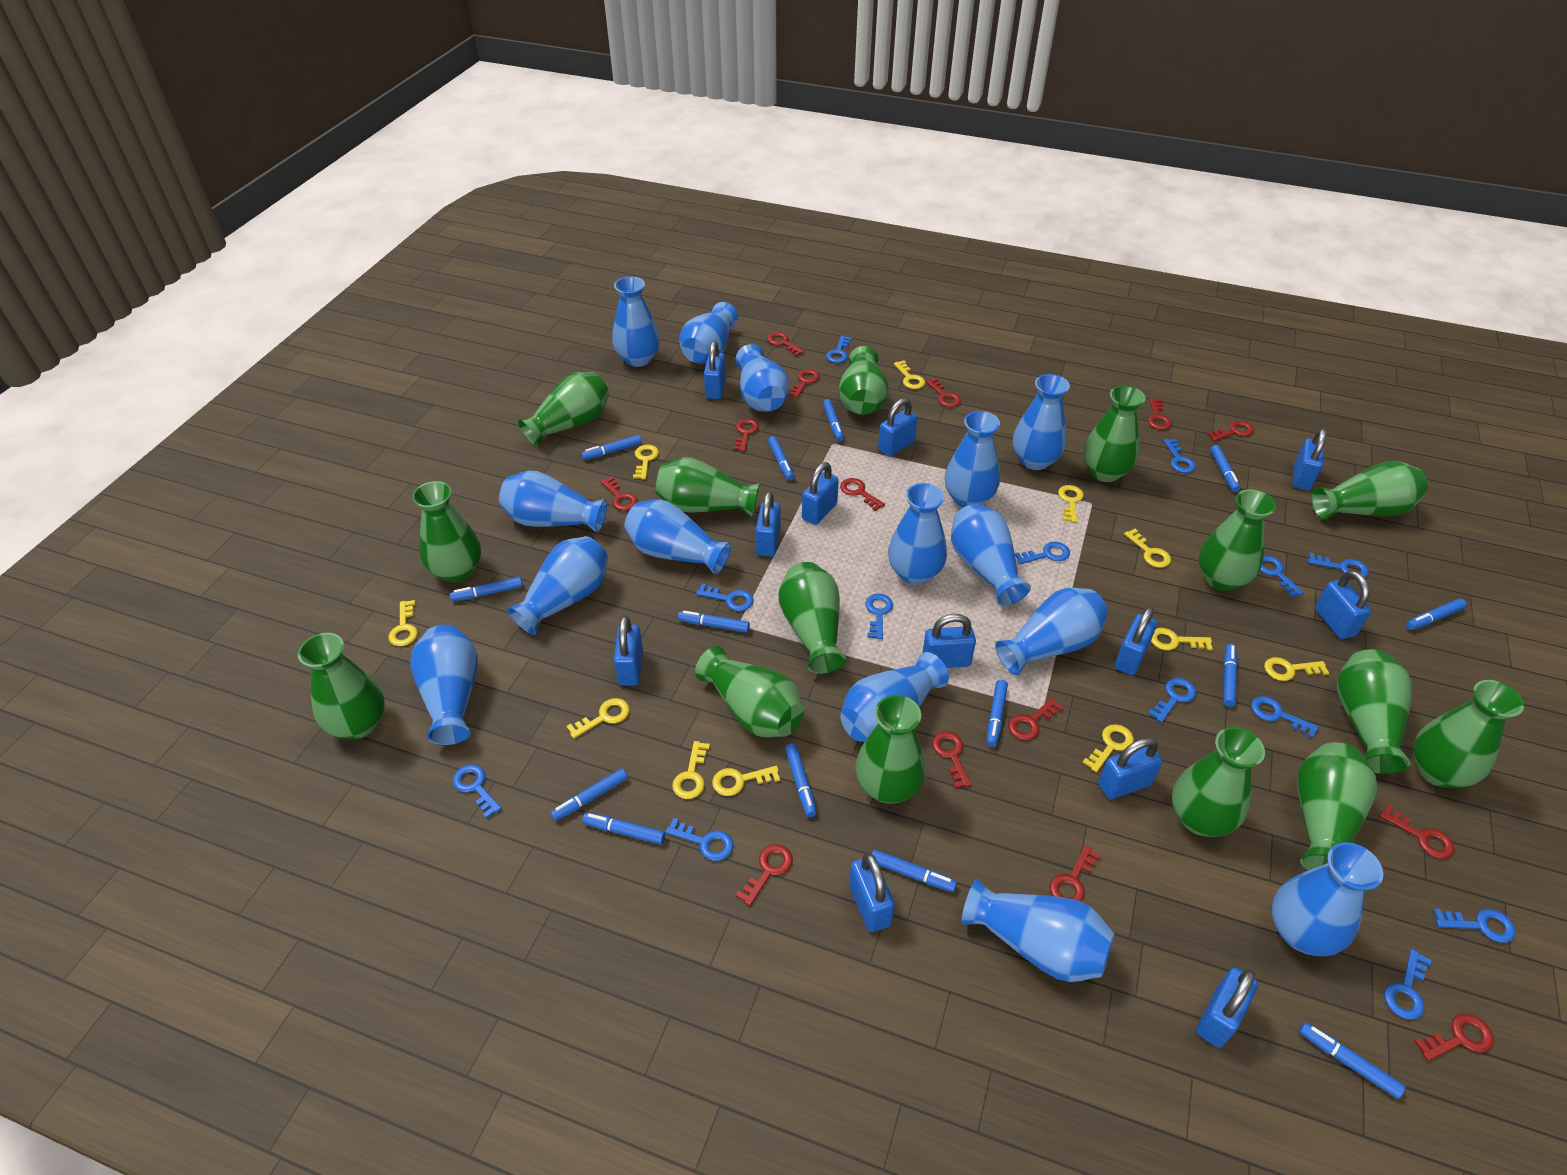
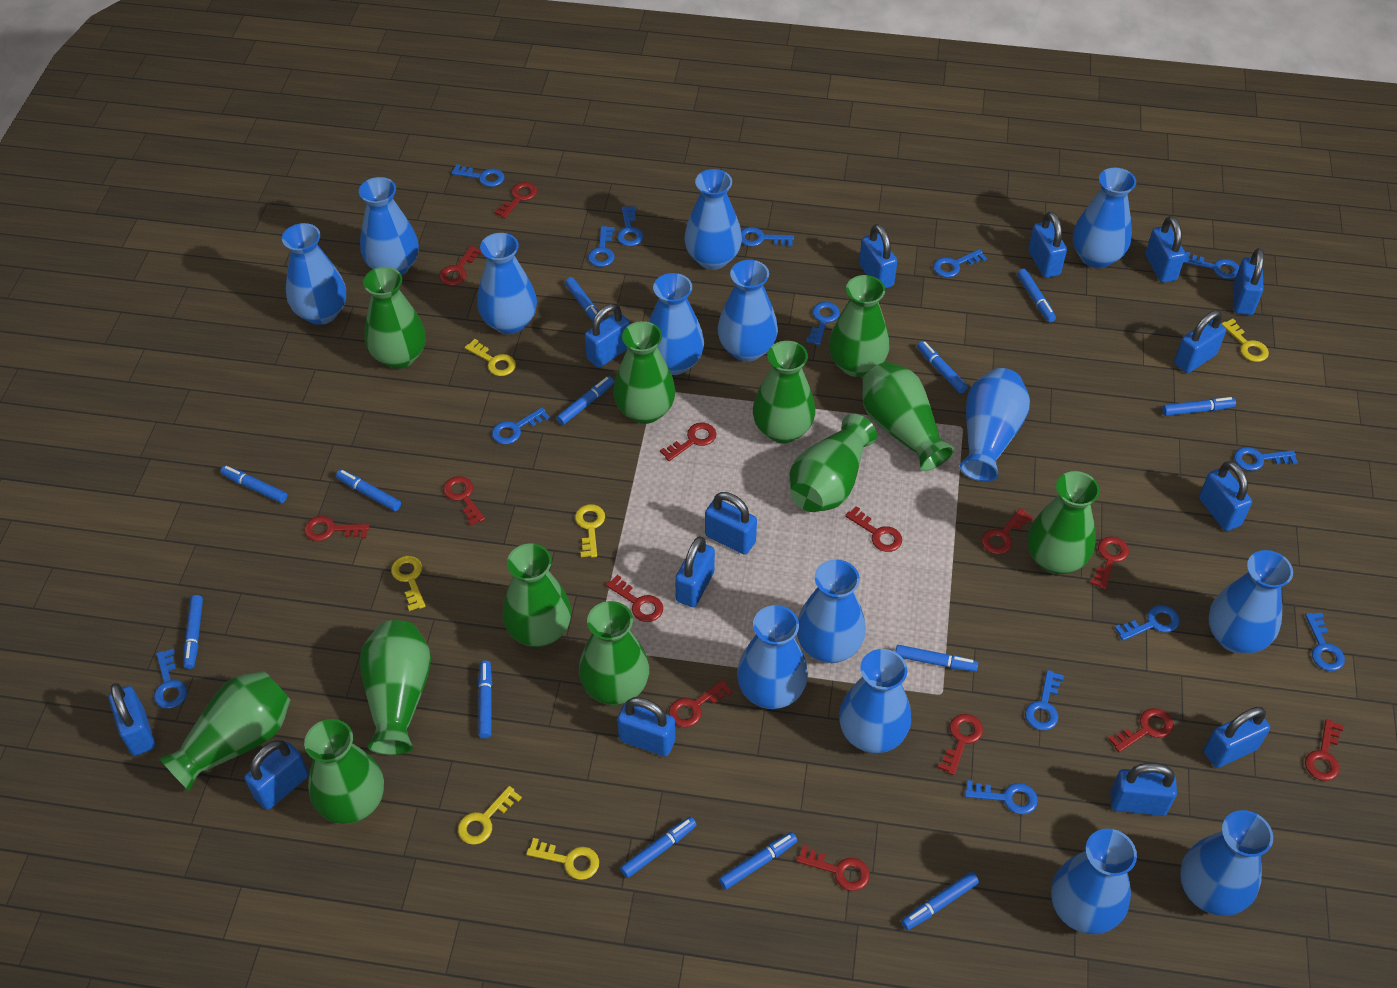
blue key: 13 -> 14
blue marker: 14 -> 13
blue padlock: 12 -> 14
blue vase: 15 -> 14
green vase: 15 -> 12
yellow key: 11 -> 6

